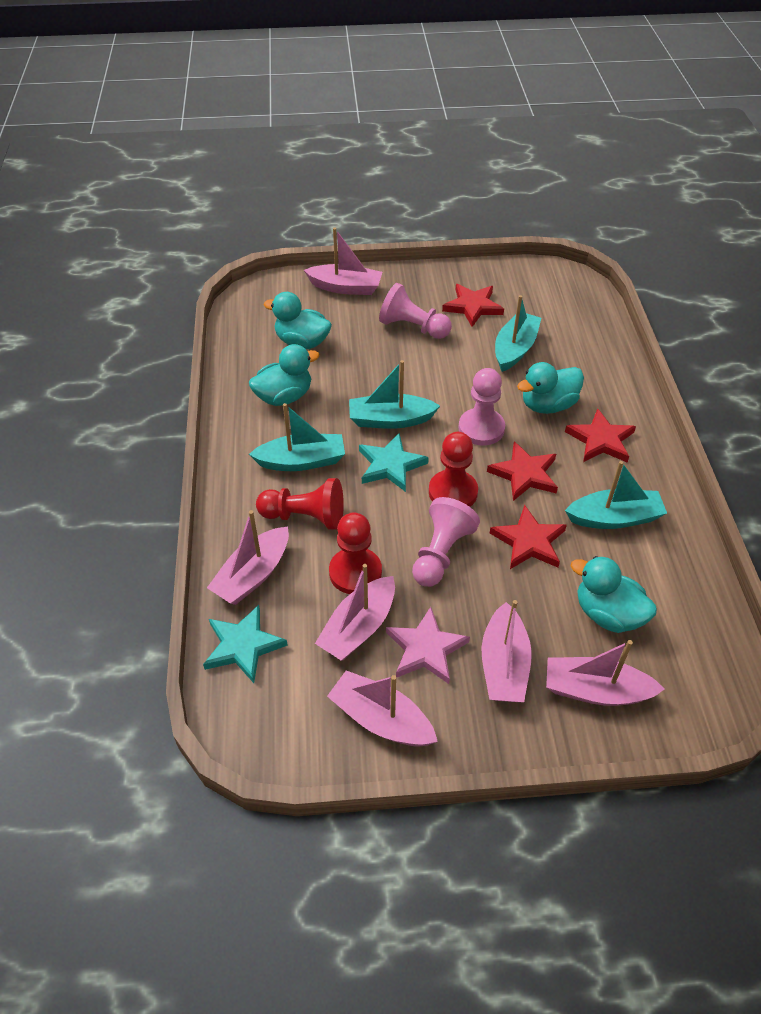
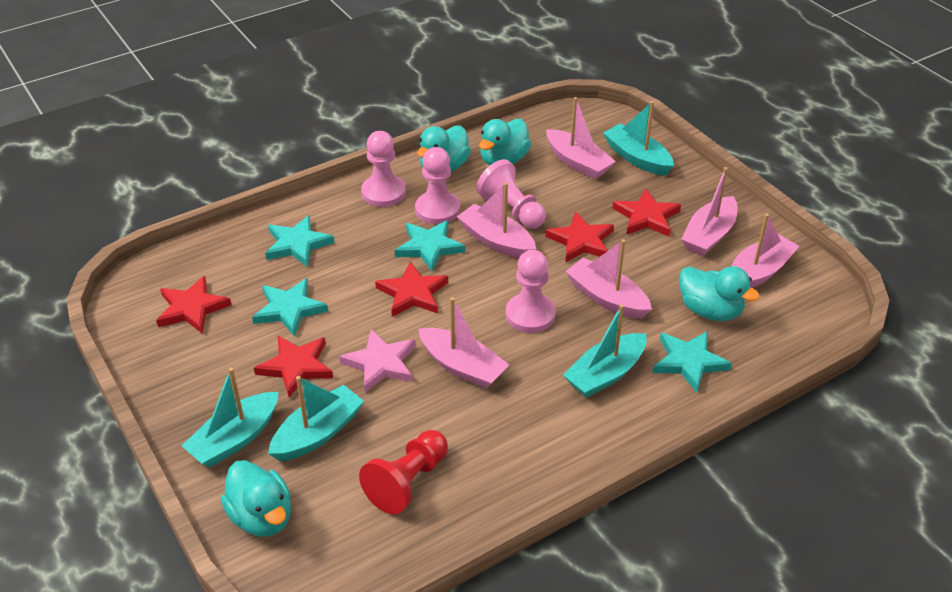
pink pawn: 3 -> 4
red pawn: 3 -> 1
red star: 4 -> 5
turquoise star: 2 -> 4

